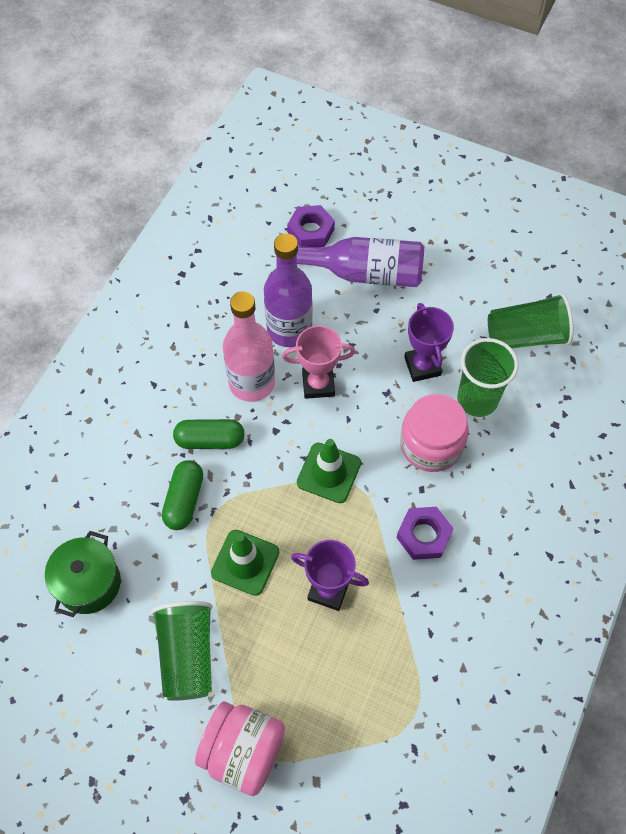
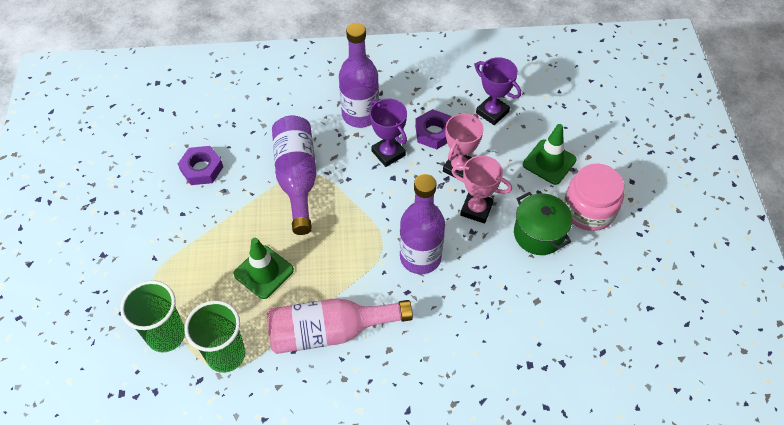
green capsule: 2 -> 0
green cup: 3 -> 2
pink jar: 2 -> 1
pink trophy: 1 -> 2
purple bottle: 2 -> 3

